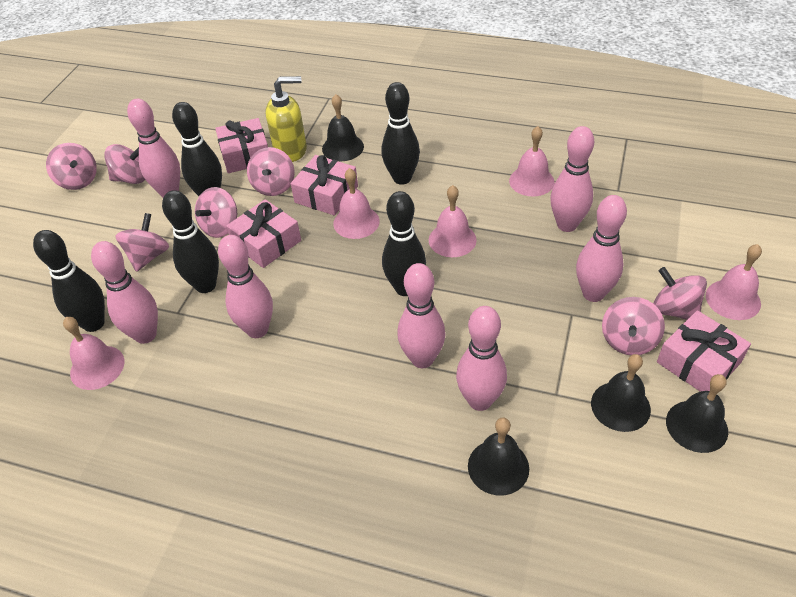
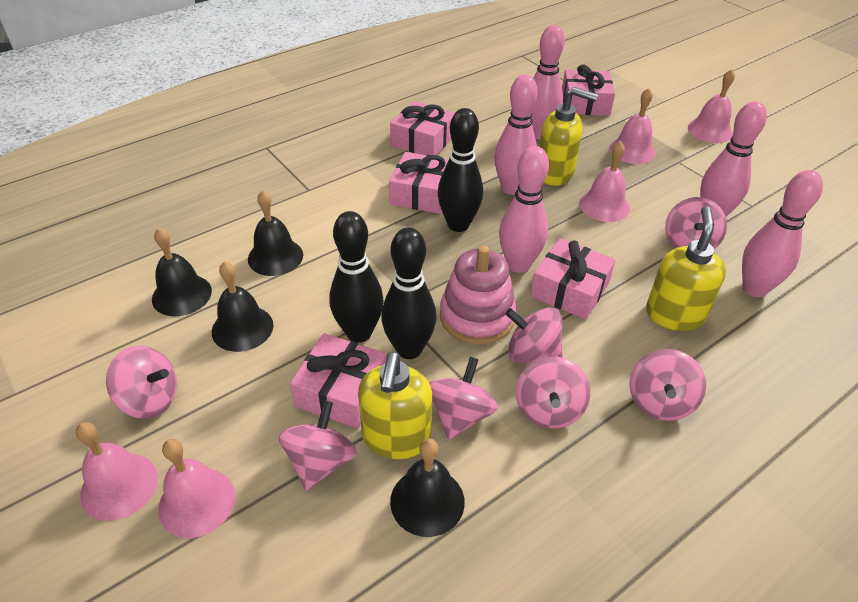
black bowling pin: 5 -> 3
pink bowling pin: 7 -> 5
pink gift: 4 -> 5
pink stacking toy: 0 -> 1
yellow soap dispenser: 1 -> 3

